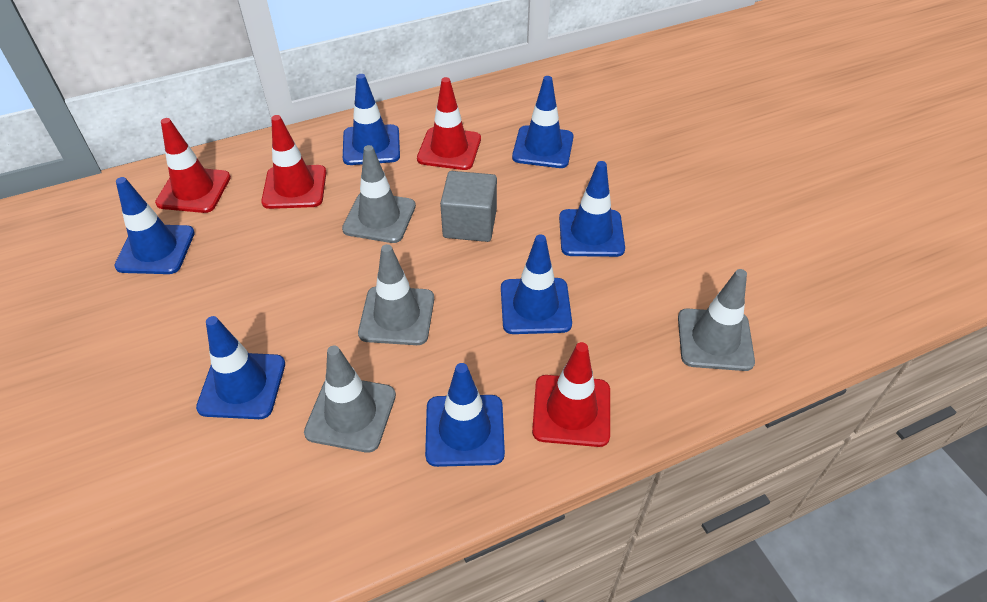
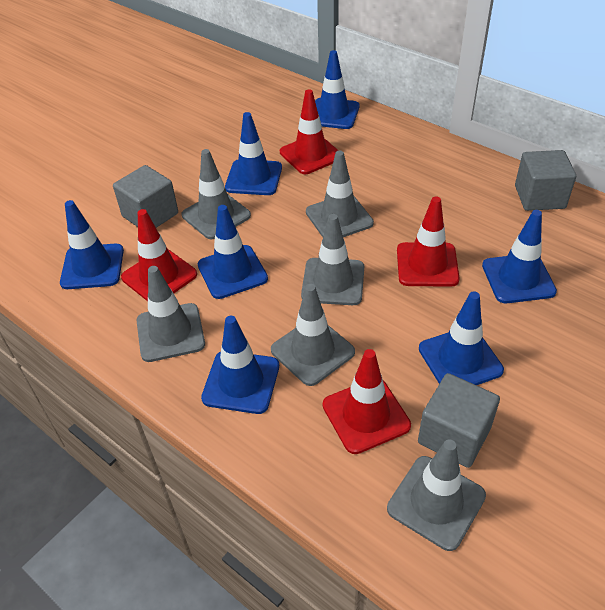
grey cube: 1 -> 3
grey traffic cone: 4 -> 6

